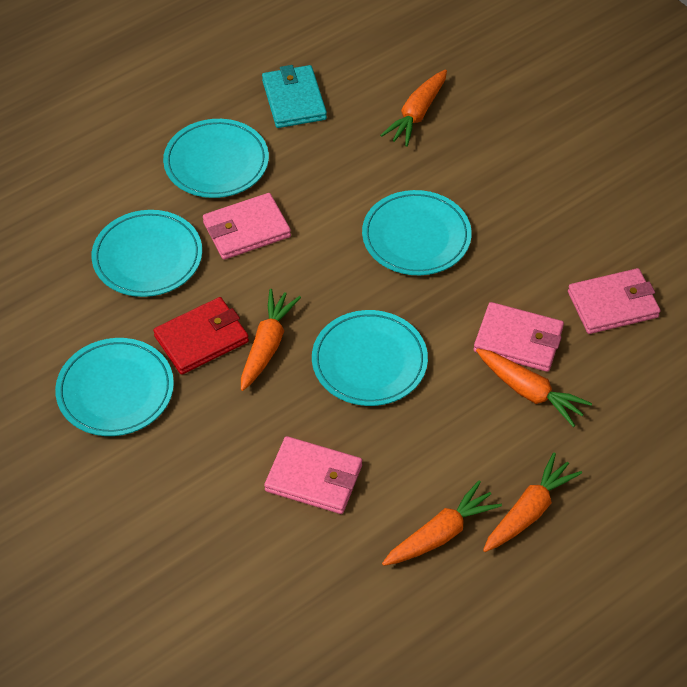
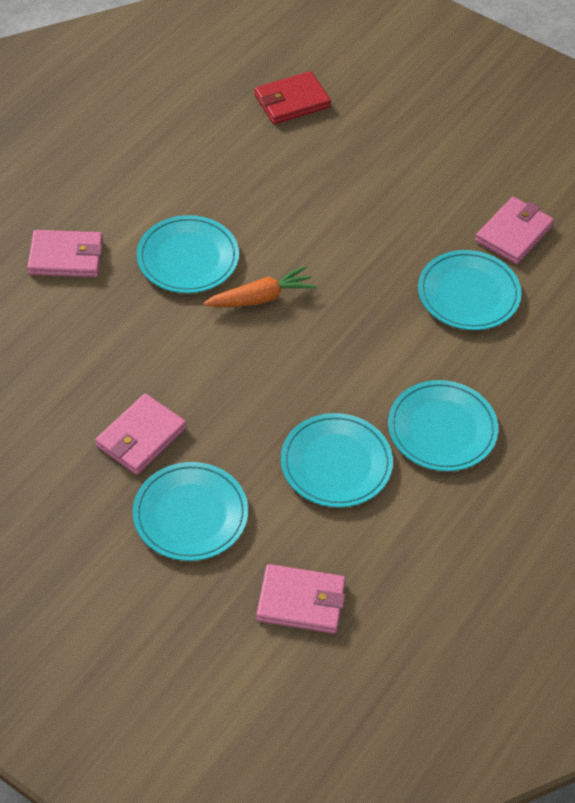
orange carrot: 5 -> 1
turquoise wallet: 1 -> 0

